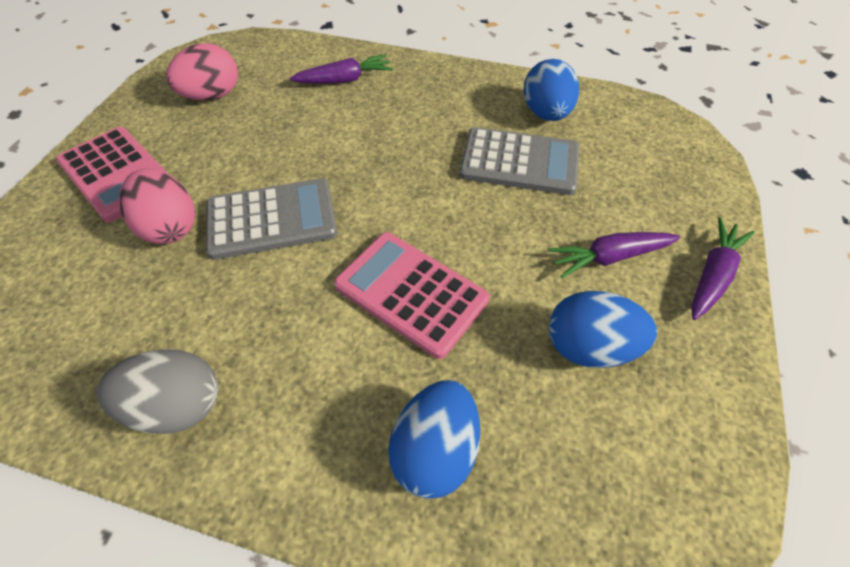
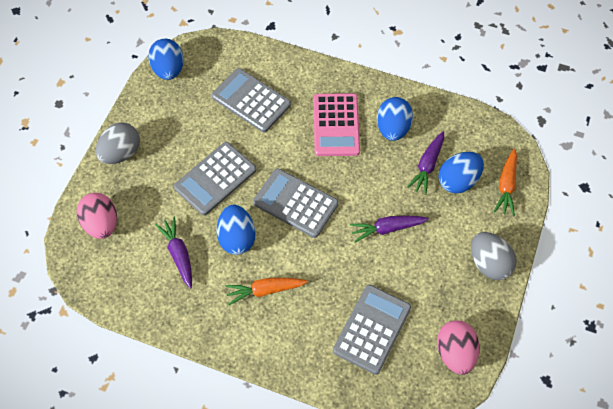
blue egg: 3 -> 4
grey calculator: 2 -> 4
grey egg: 1 -> 2
orange carrot: 0 -> 2
pink calculator: 2 -> 1

